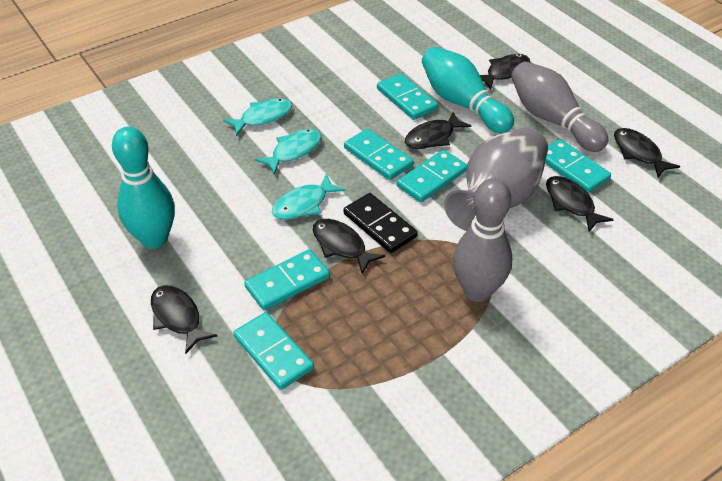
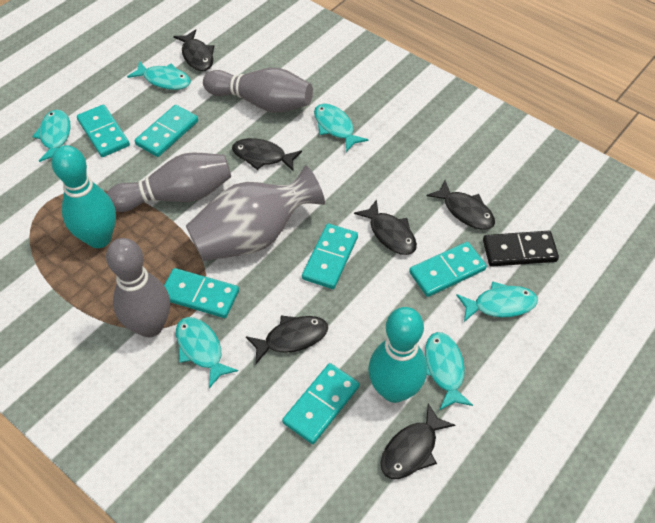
grey bowling pin: 2 -> 3
turquoise fish: 3 -> 6

